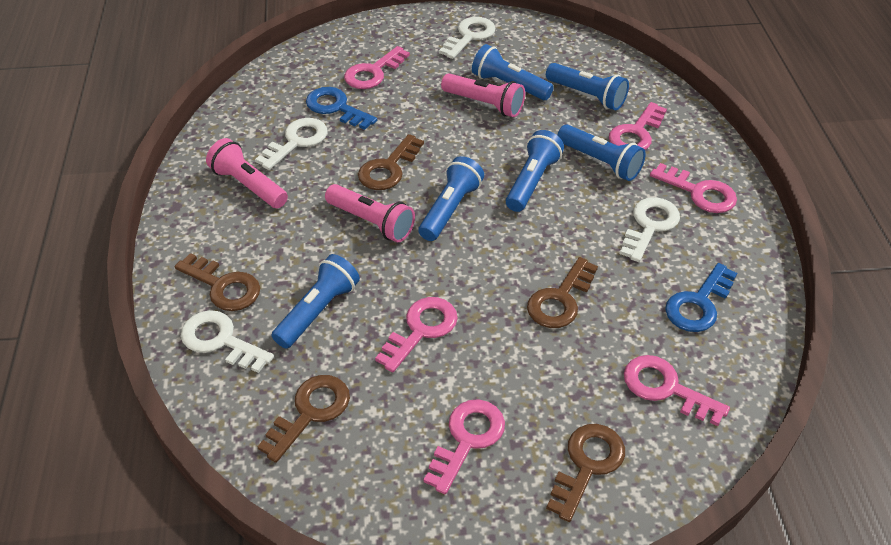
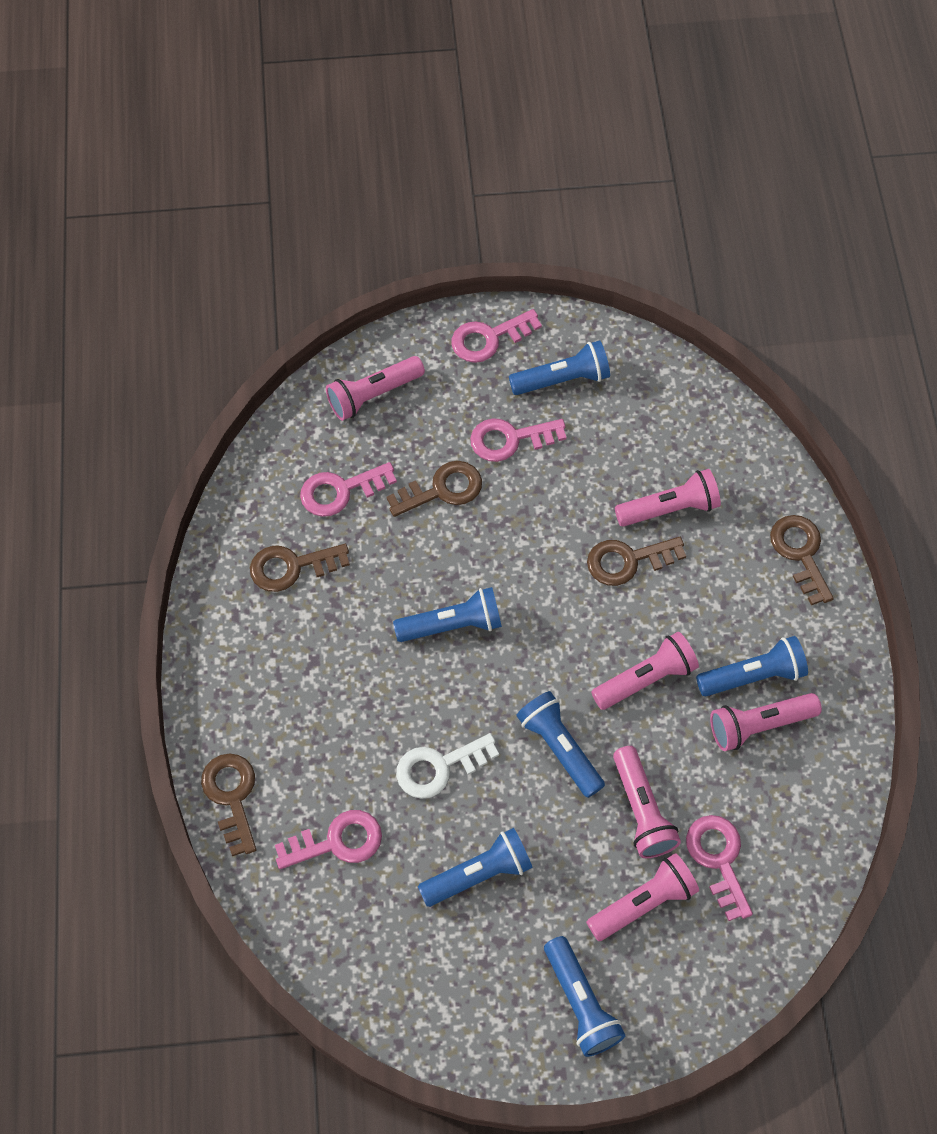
blue key: 2 -> 0
pink flashlight: 3 -> 6
pink key: 6 -> 5
white key: 4 -> 1

